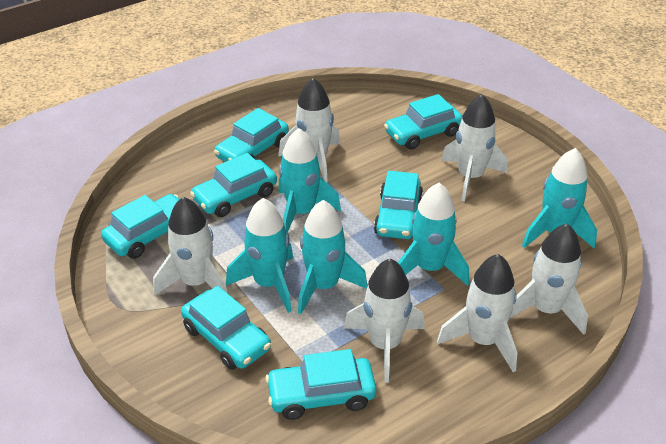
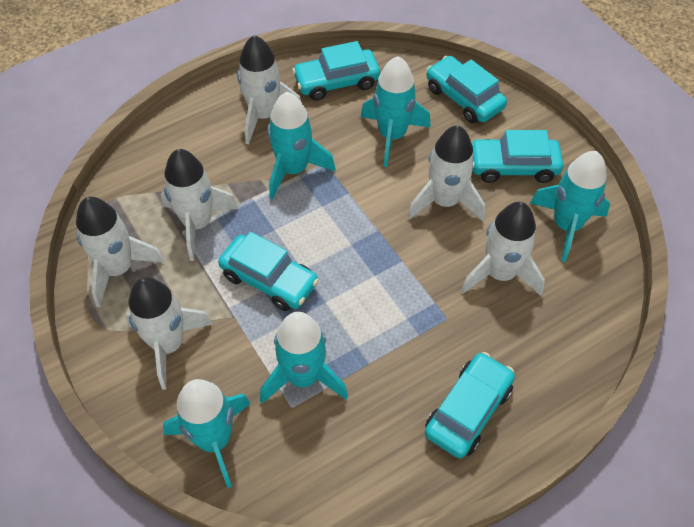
turquoise car: 7 -> 5

